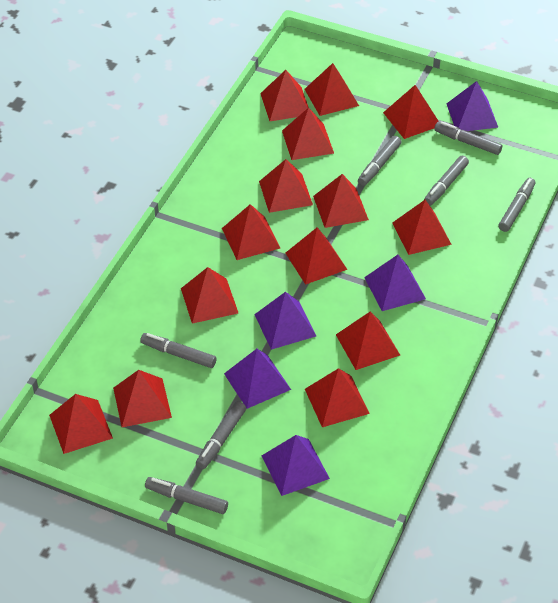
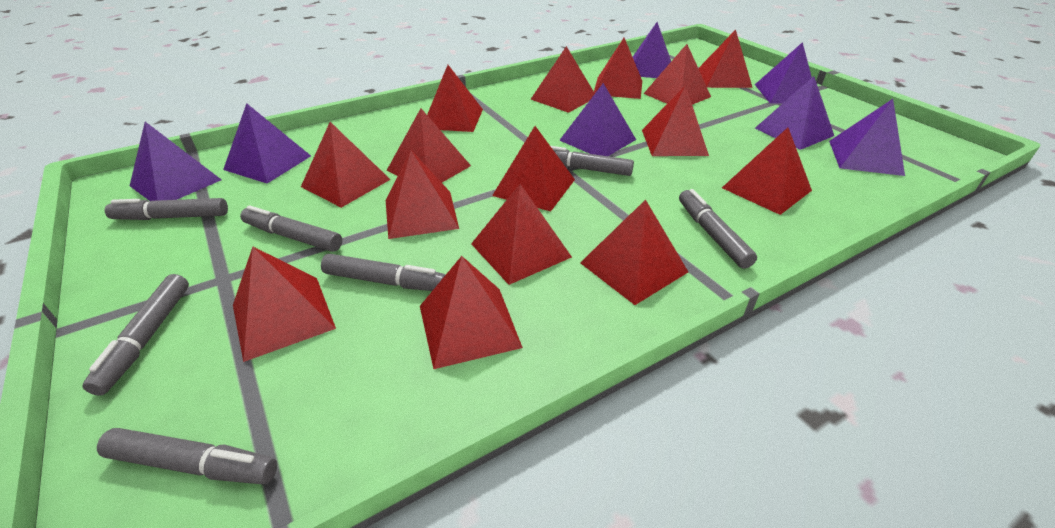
purple pyramid: 5 -> 7
red pyramid: 14 -> 15

